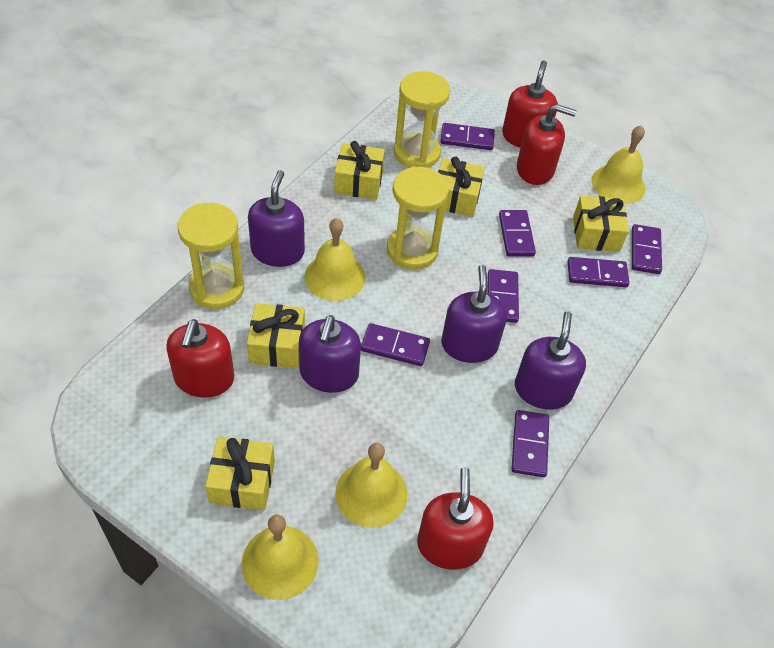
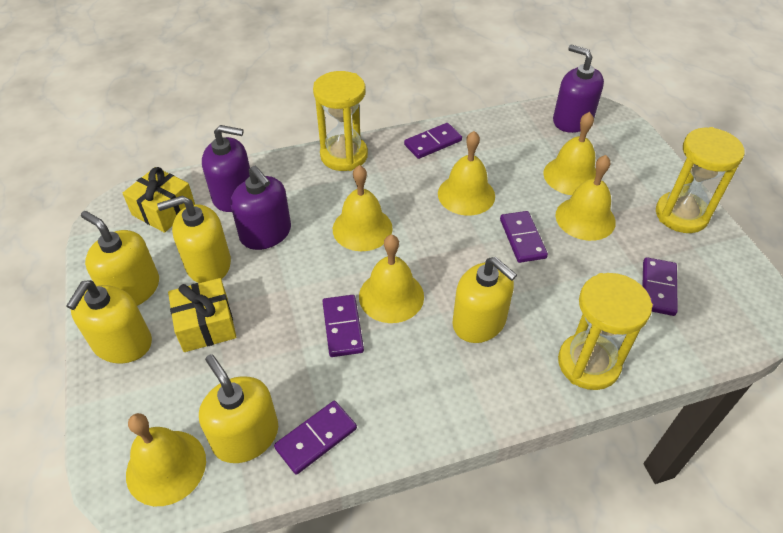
purple domino: 7 -> 5
purple soap dispenser: 4 -> 3
red soap dispenser: 4 -> 0
yellow bell: 4 -> 6
yellow gift: 5 -> 2
yellow soap dispenser: 0 -> 5

